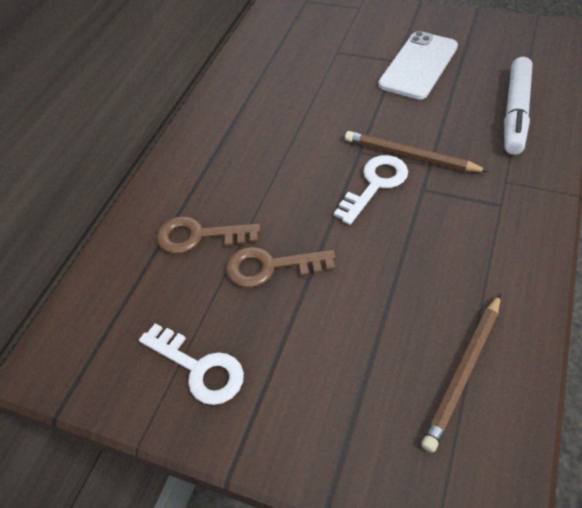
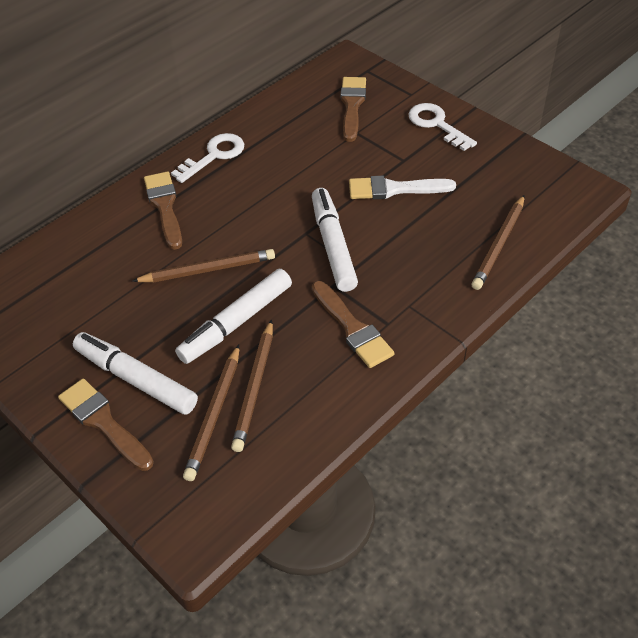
brown brush: 0 -> 4
brown key: 2 -> 0
brown pencil: 2 -> 4
white brush: 0 -> 1
white marker: 1 -> 3
white phone: 1 -> 0

